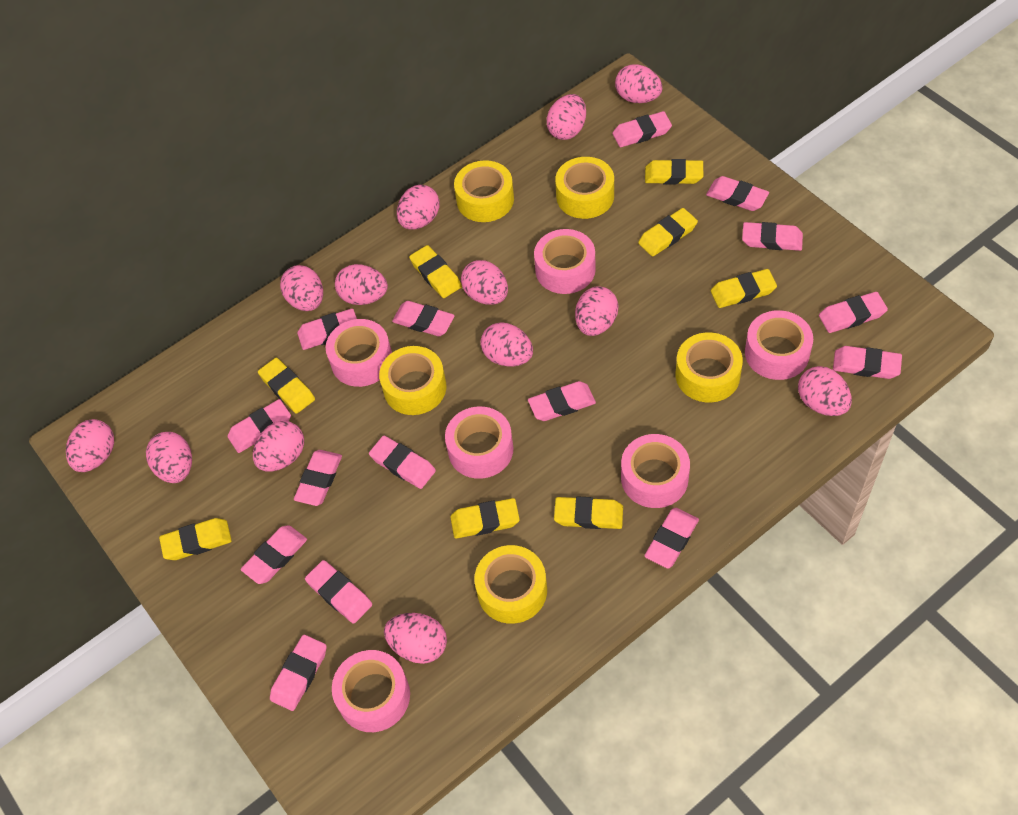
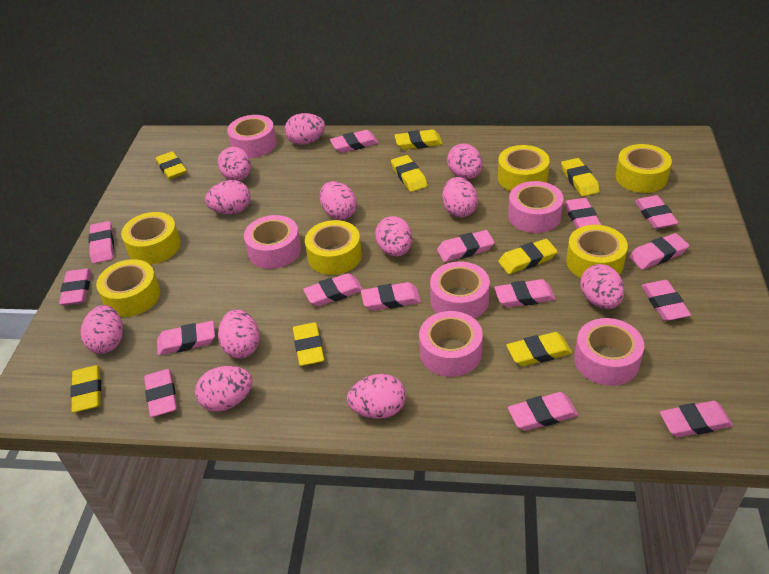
pink egg: 13 -> 12
yellow tape: 5 -> 6

